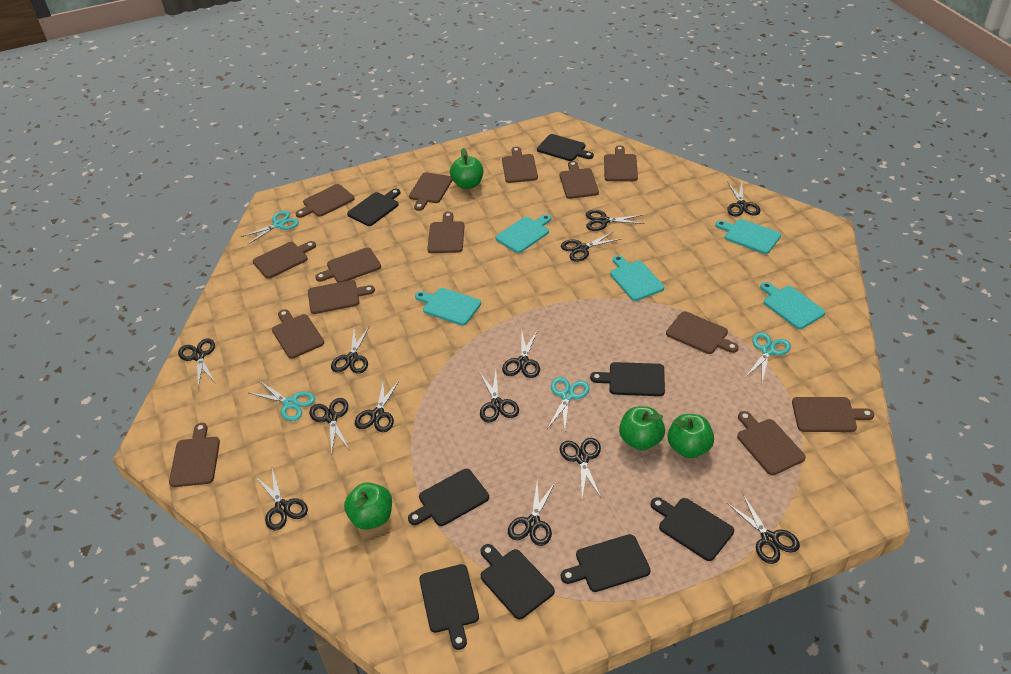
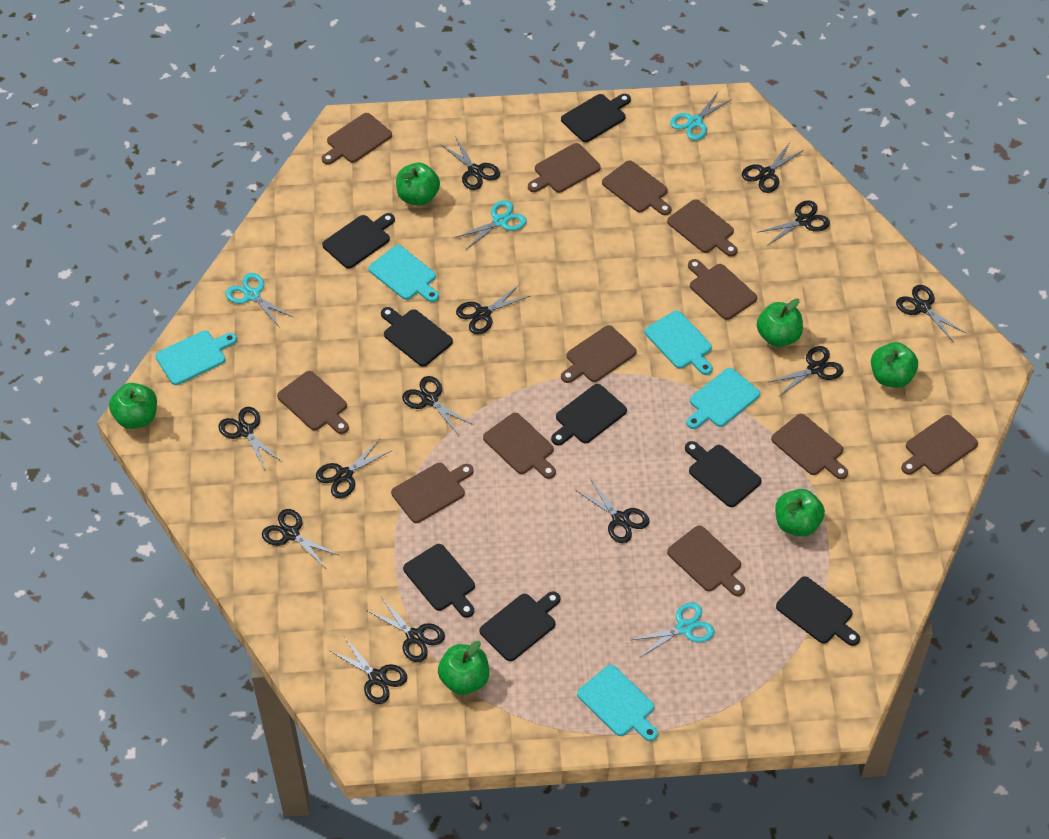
brown cutting board: 14 -> 12
green apple: 4 -> 6

